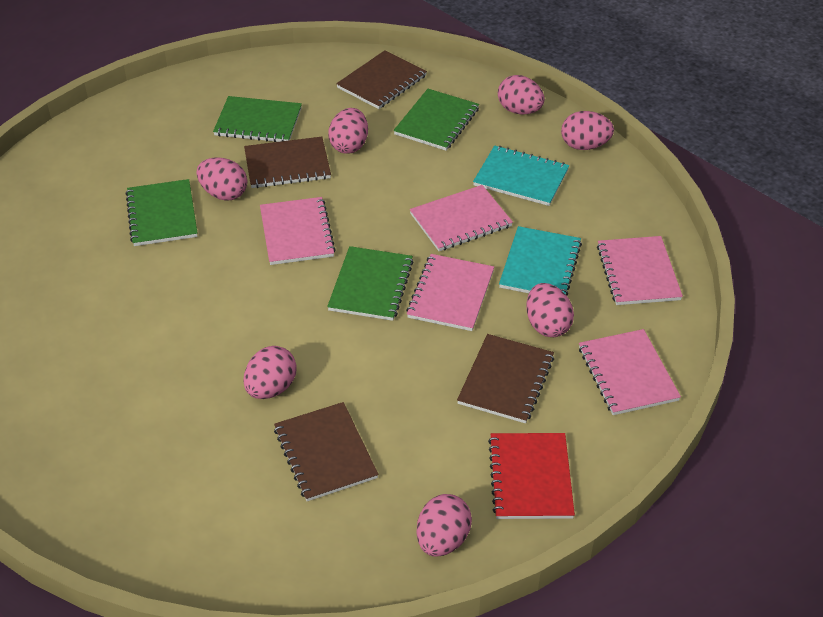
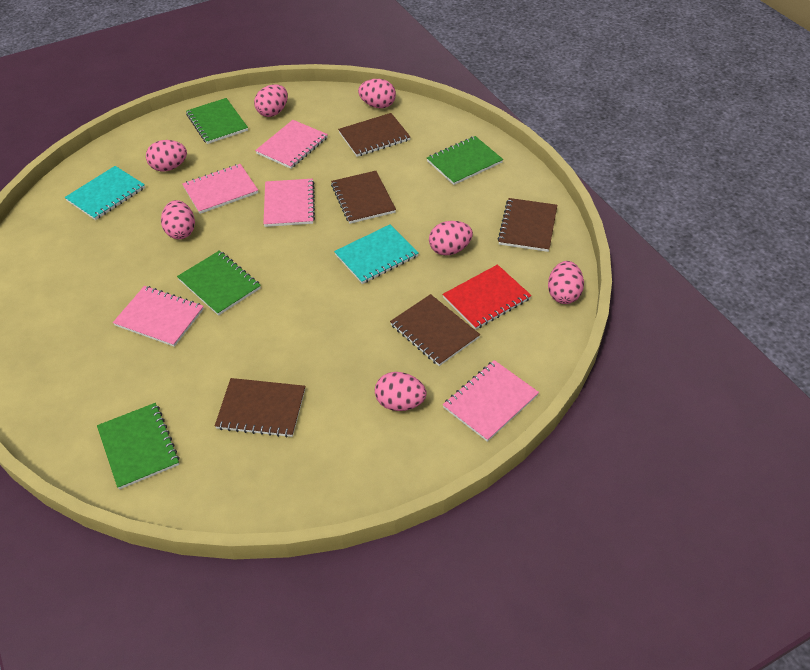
brown notebook: 4 -> 5

